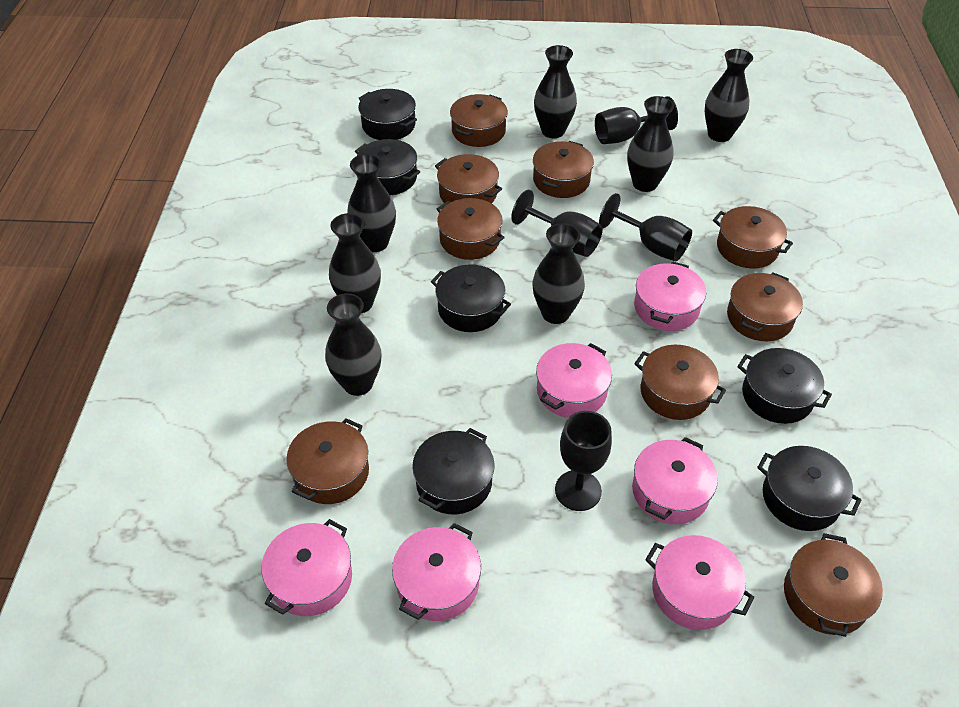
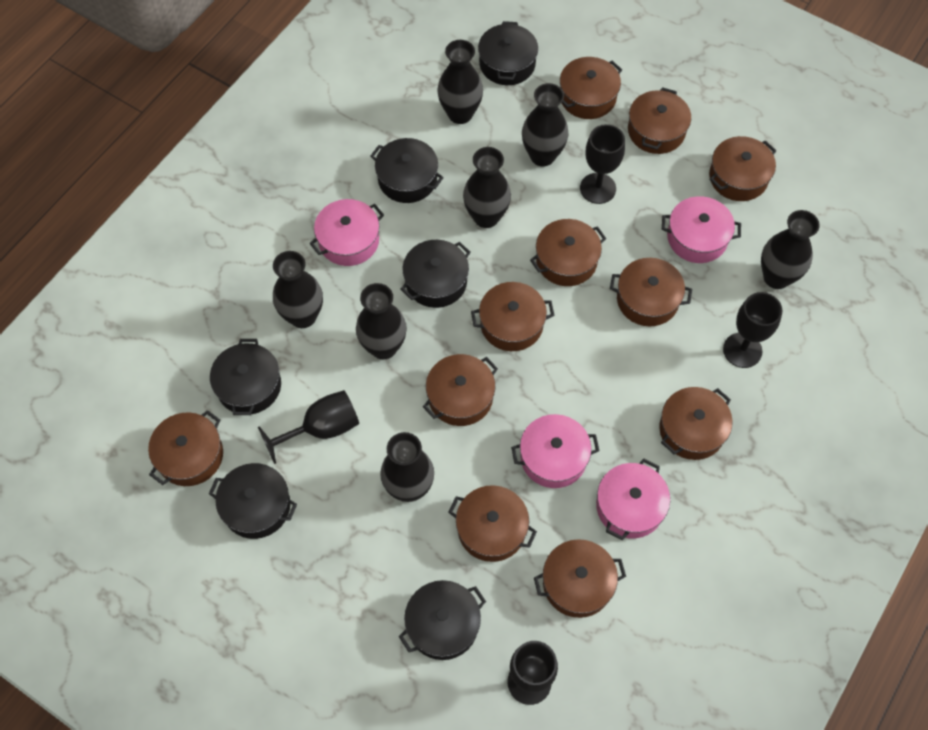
brown pot: 9 -> 11
pink pot: 6 -> 4

